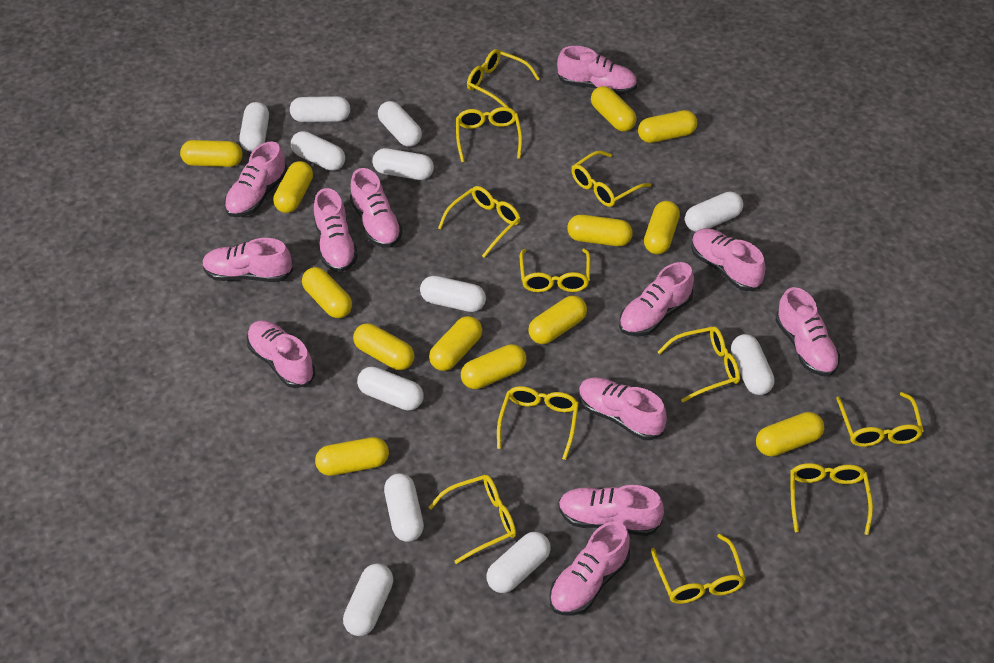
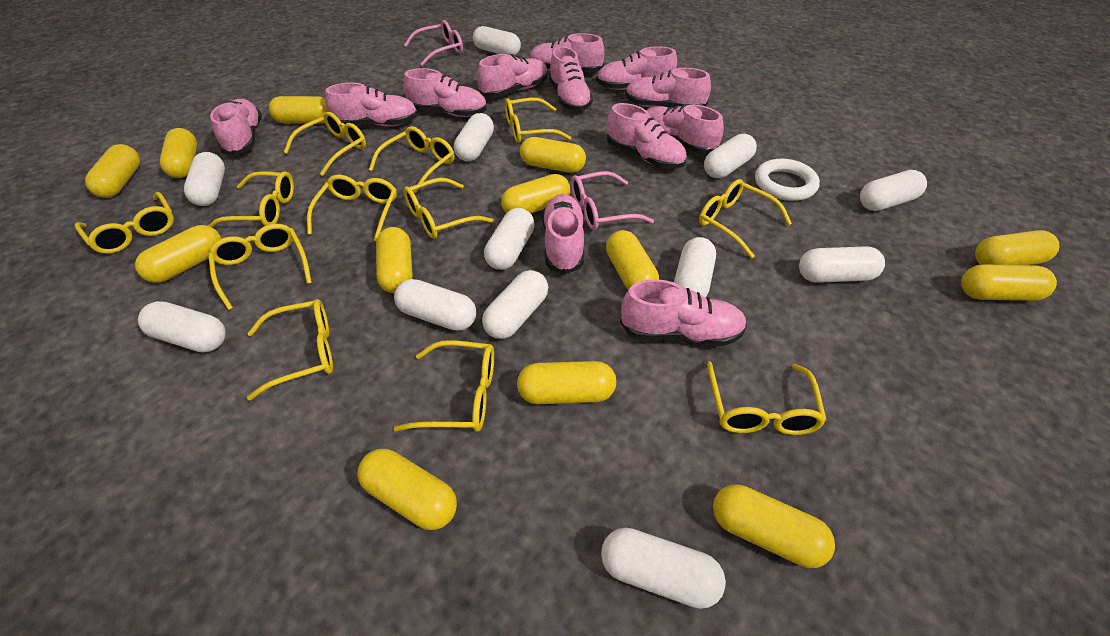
pink glasses: 0 -> 2
white ring: 0 -> 1
yellow glasses: 11 -> 12

